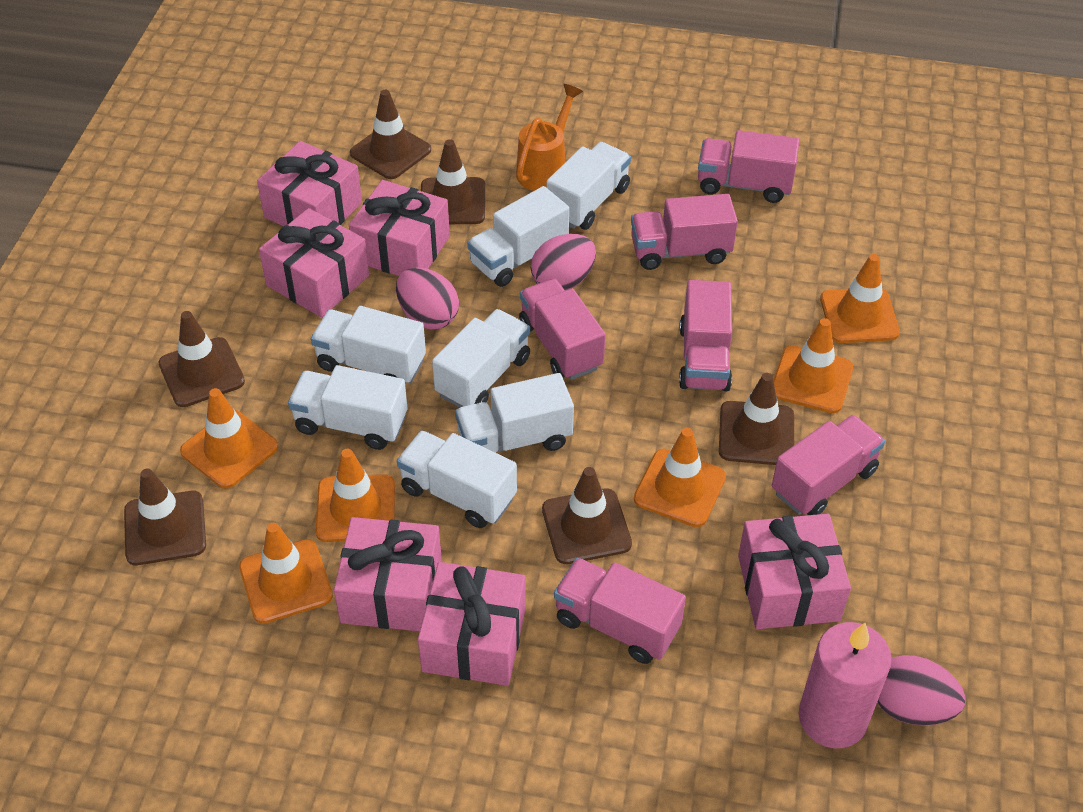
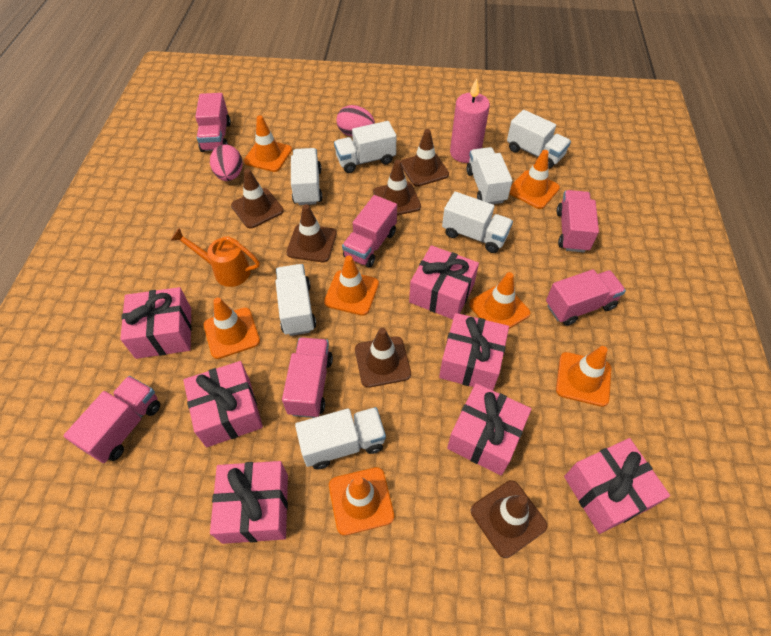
orange traffic cone: 6 -> 7
pink egg: 3 -> 2
pink gift: 6 -> 7

